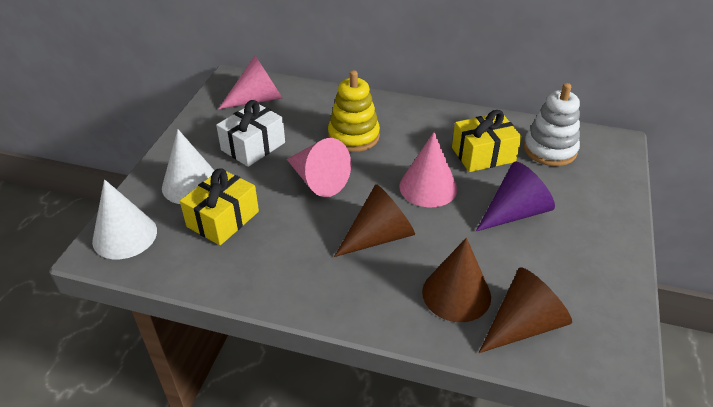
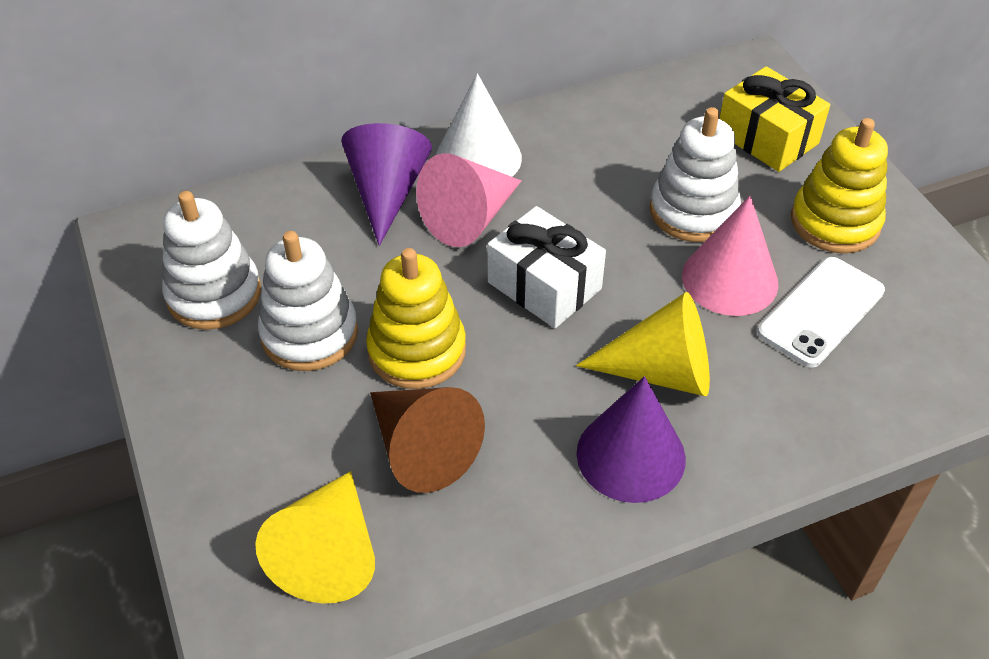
brown cone: 3 -> 1
pink cone: 3 -> 2
purple cone: 1 -> 2
white cone: 2 -> 1
white phone: 0 -> 1
white stacking toy: 1 -> 3
yellow cone: 0 -> 2
yellow gift: 2 -> 1
yellow stacking toy: 1 -> 2

